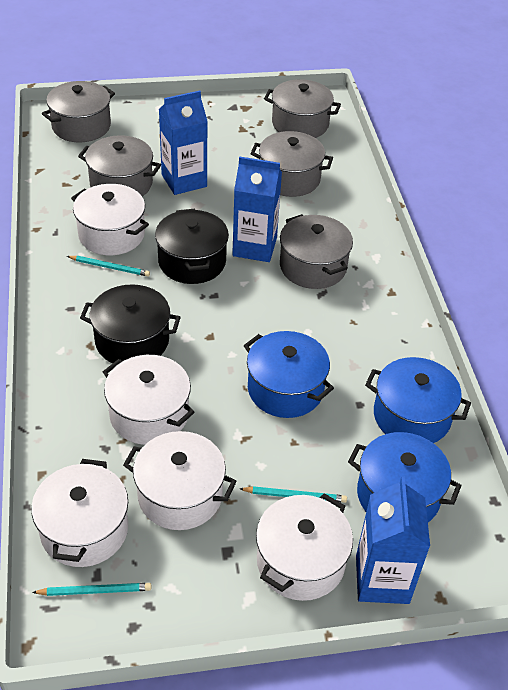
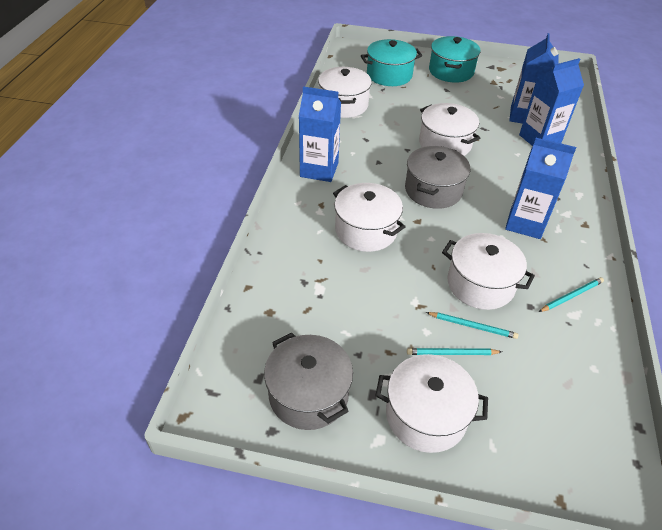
black pot: 2 -> 0
blue carton: 3 -> 4
blue pot: 3 -> 0
grey pot: 5 -> 2
turquoise pot: 0 -> 2

